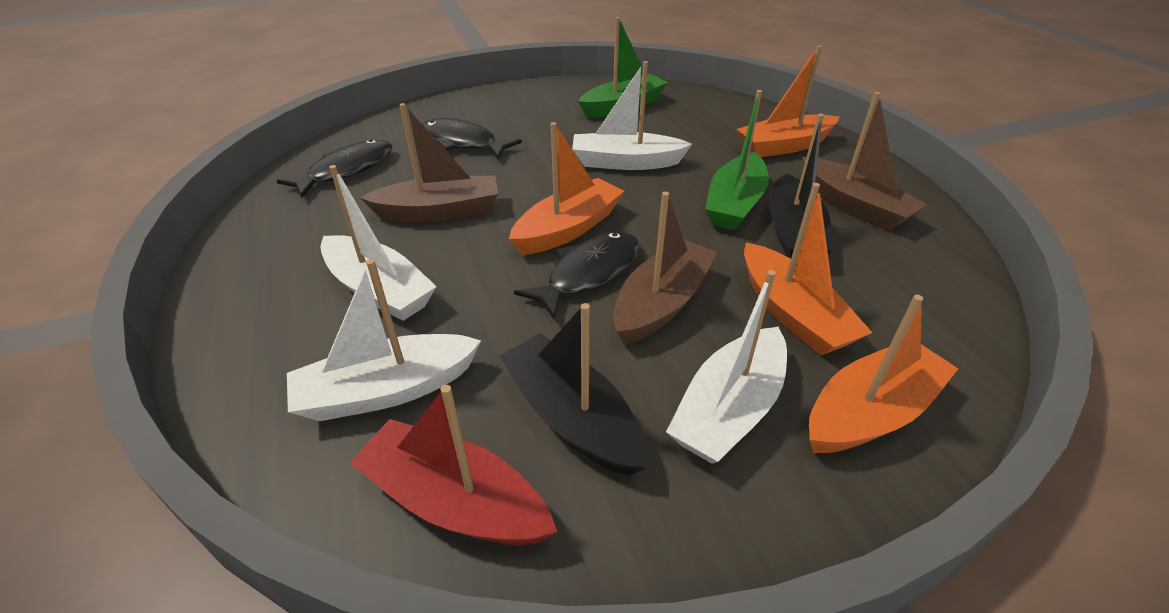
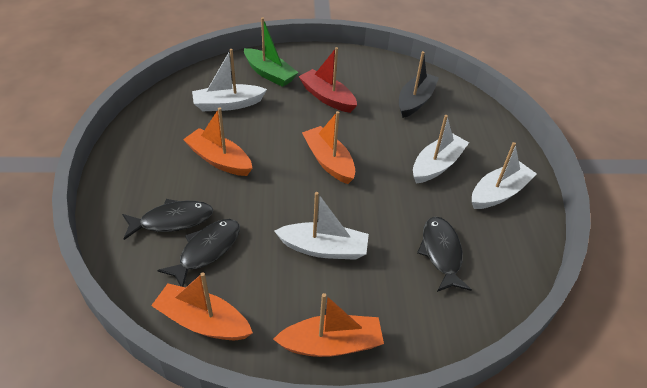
black boat: 2 -> 1
brown boat: 3 -> 0
green boat: 2 -> 1

